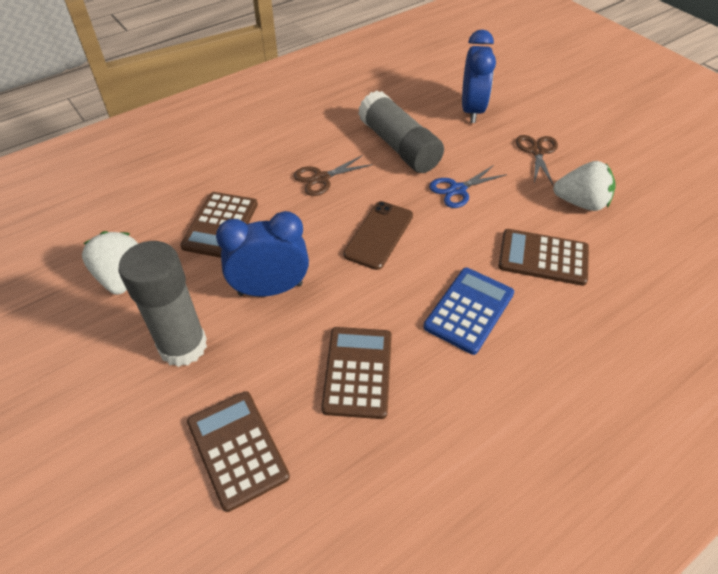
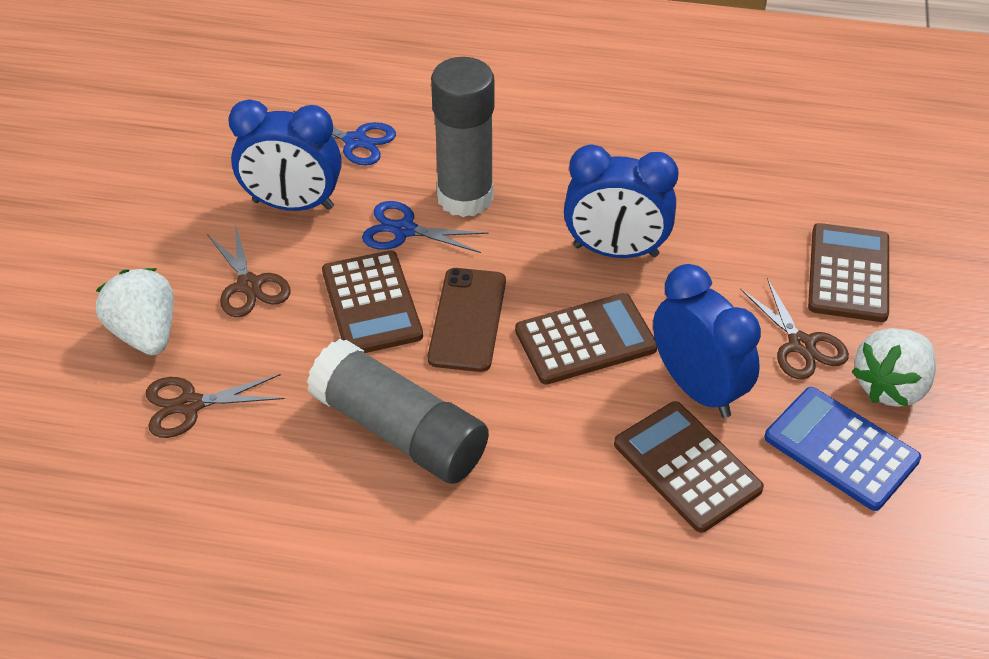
blue clock: 2 -> 3
blue scissors: 1 -> 2
brown scissors: 2 -> 3

